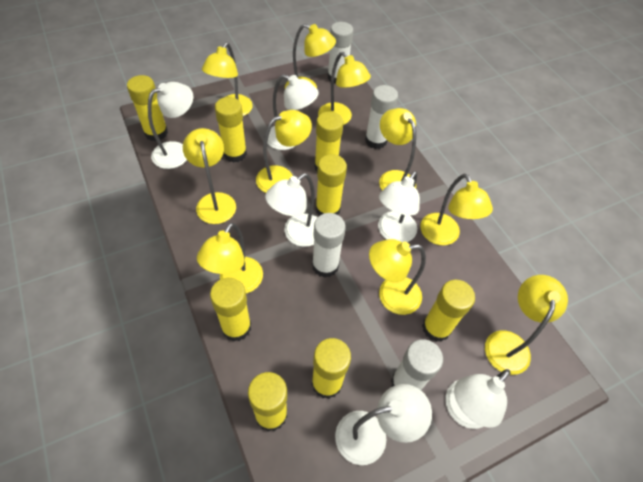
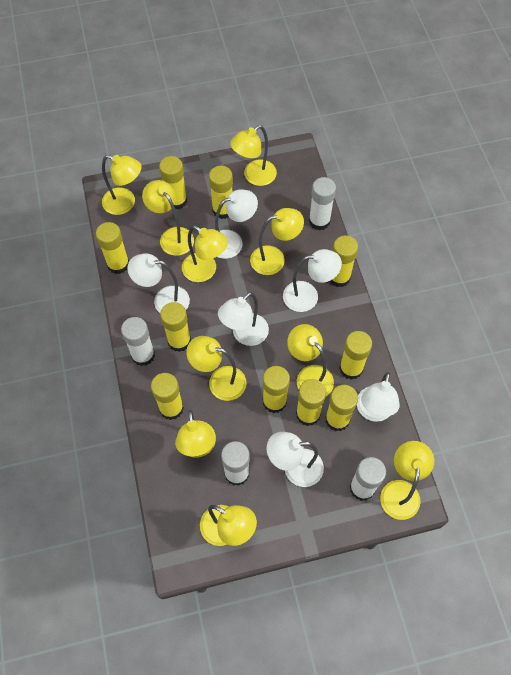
yellow glue stick: 8 -> 10

